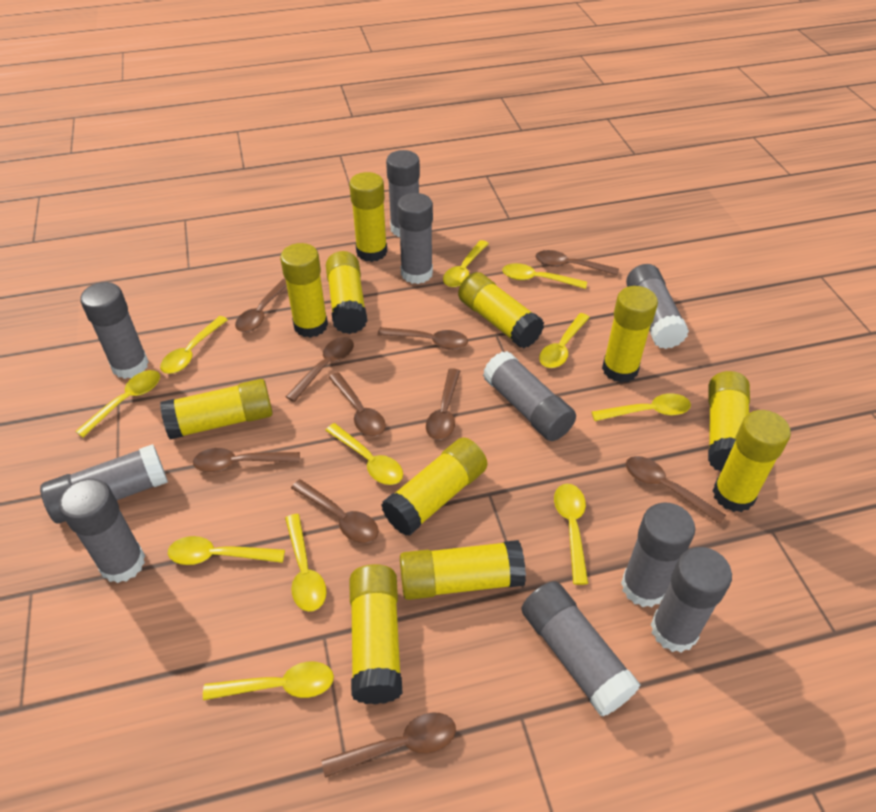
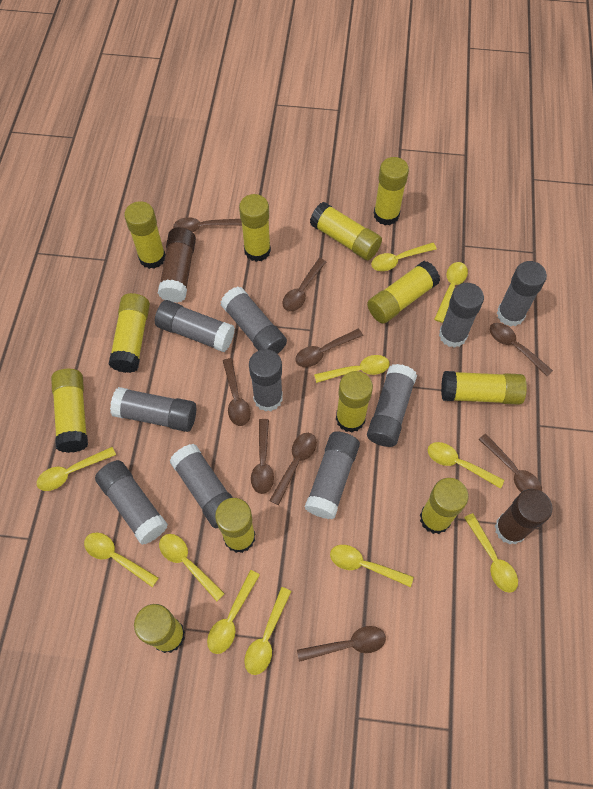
brown glue stick: 0 -> 2
brown spoon: 10 -> 9
yellow glue stick: 11 -> 12

